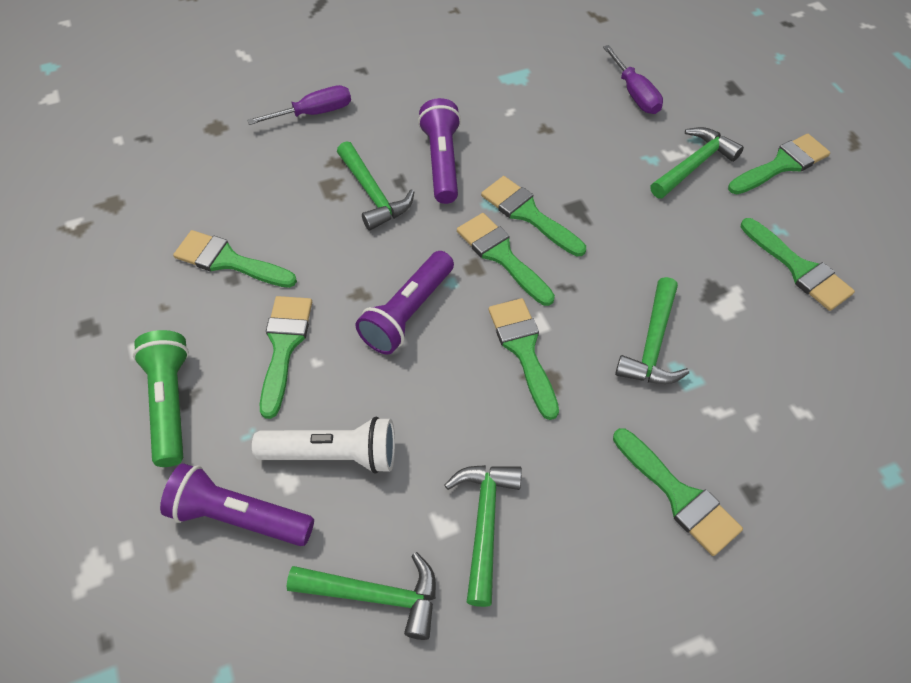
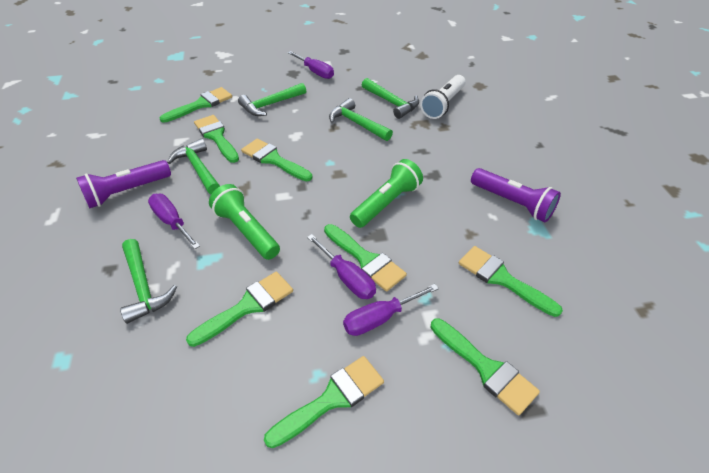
green flashlight: 1 -> 2
purple flashlight: 3 -> 2
purple screwdriver: 2 -> 4

